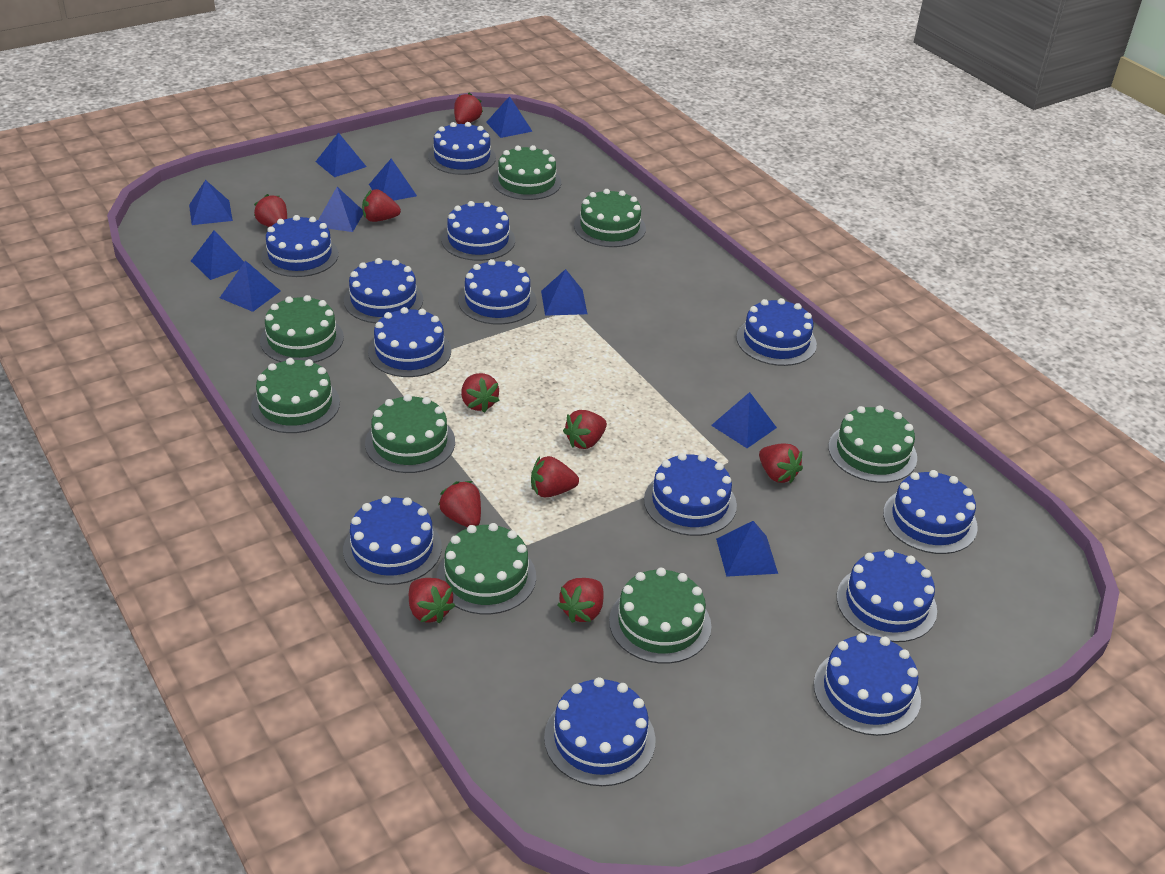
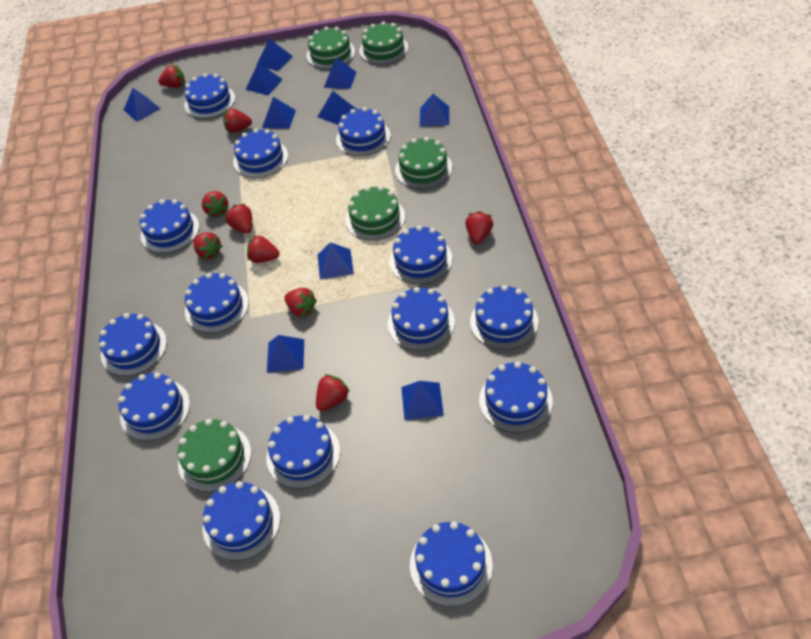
blue cake: 13 -> 14
green cake: 8 -> 5
red strawberry: 10 -> 9

